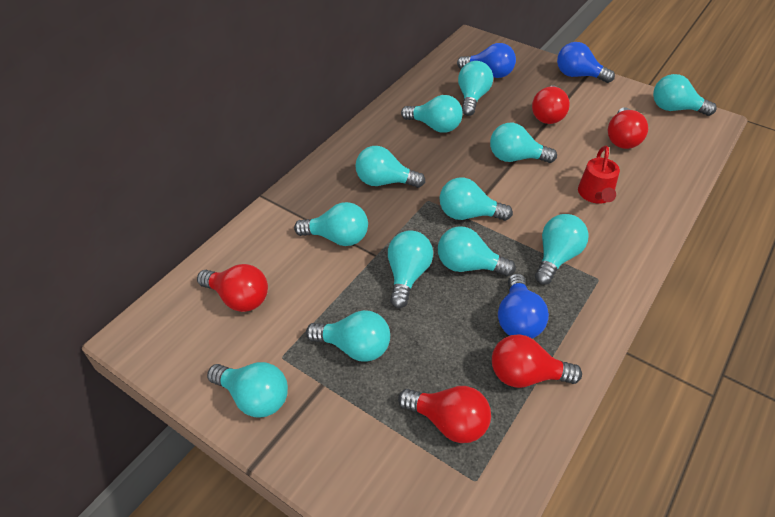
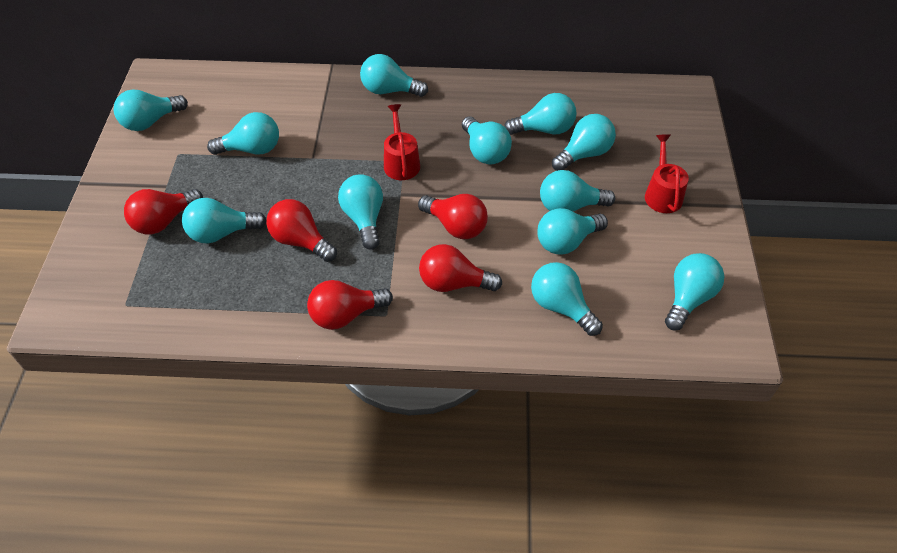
blue light bulb: 3 -> 0
red watering can: 1 -> 2

